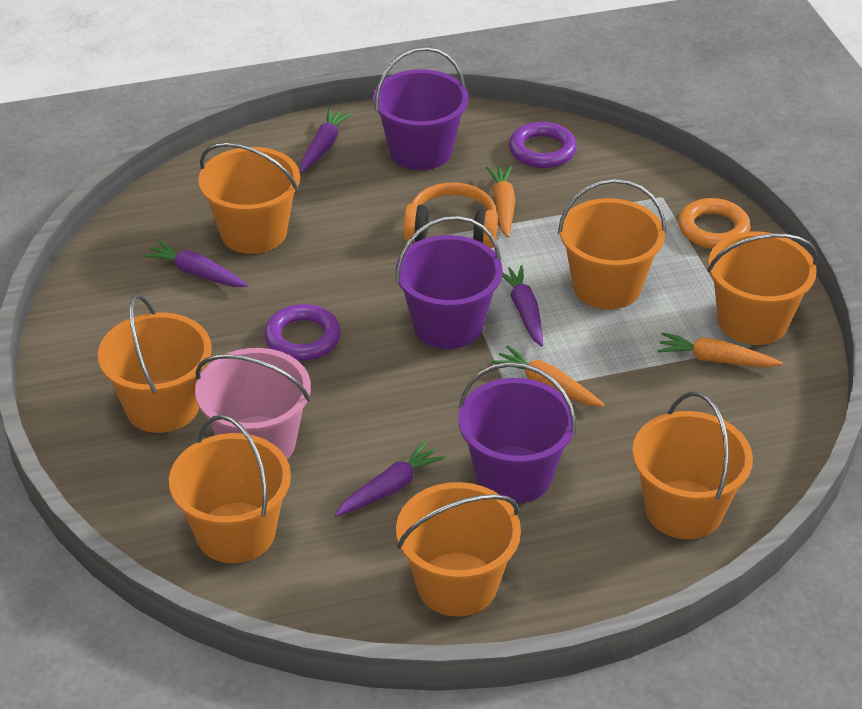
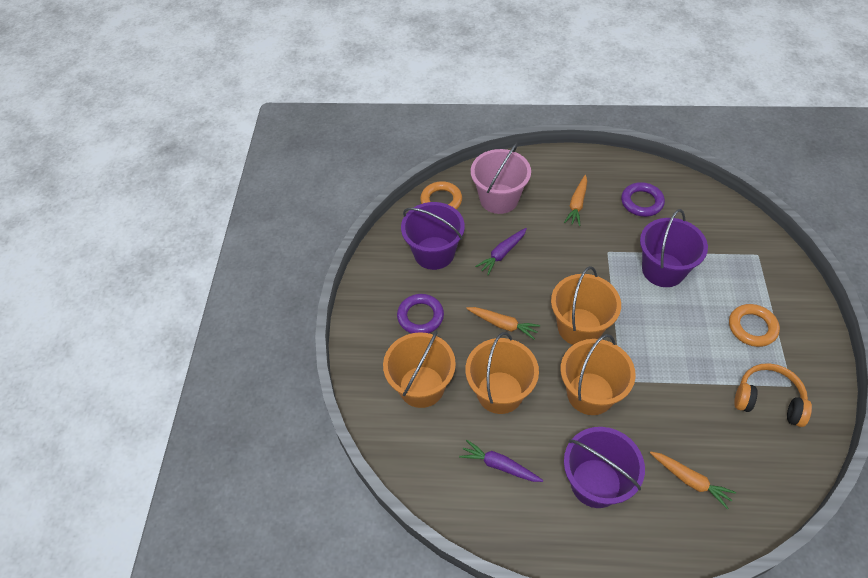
orange bucket: 7 -> 4
orange ring: 1 -> 2
purple carrot: 4 -> 2

